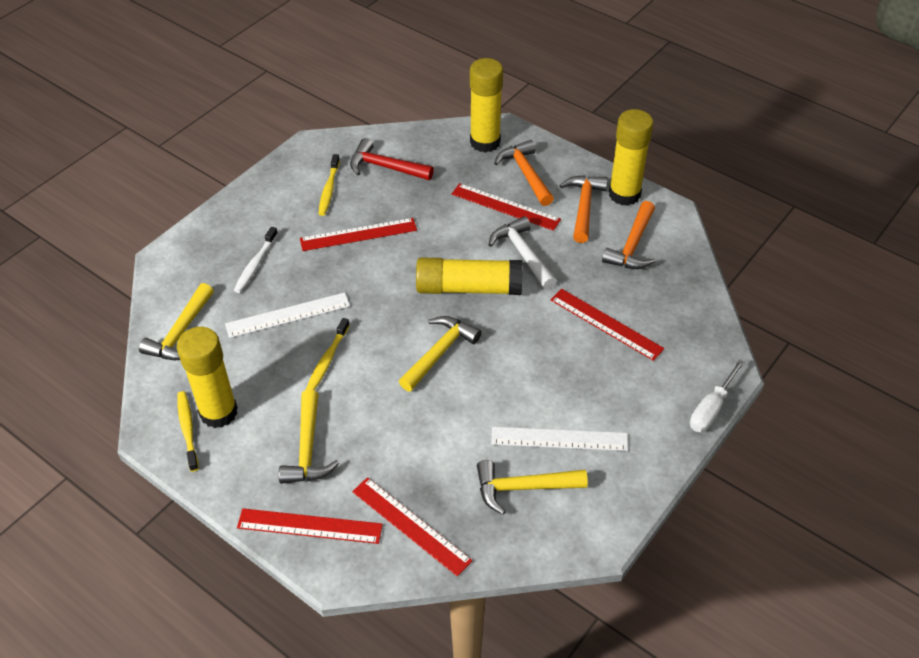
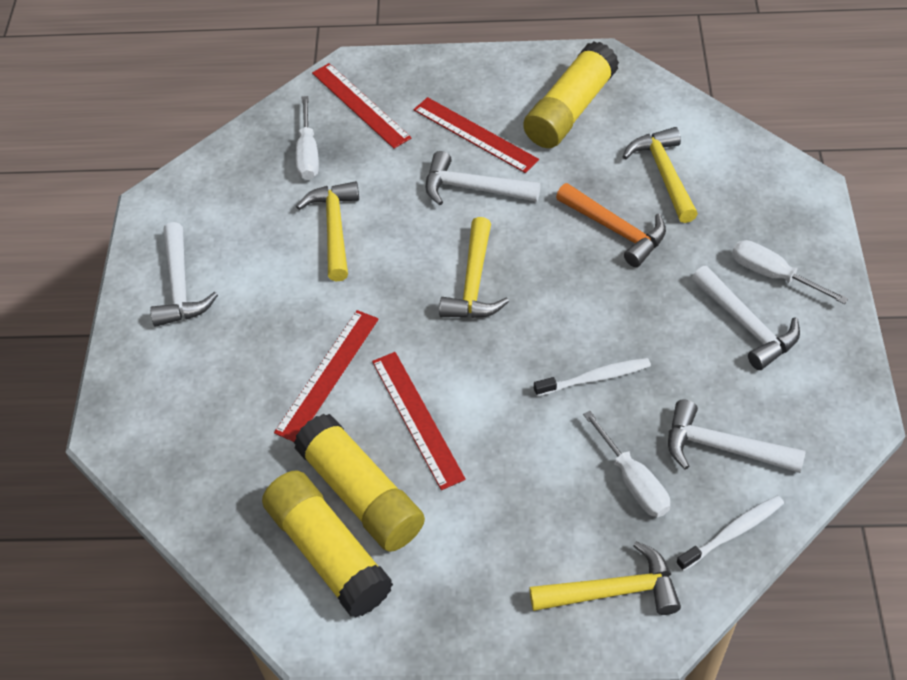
orange hammer: 3 -> 1
red hammer: 1 -> 0
red ruler: 5 -> 4
white hammer: 1 -> 4
white ruler: 2 -> 0
white screwdriver: 1 -> 3
white toothbrush: 1 -> 2
yellow glue stick: 4 -> 3
yellow toothbrush: 3 -> 0

